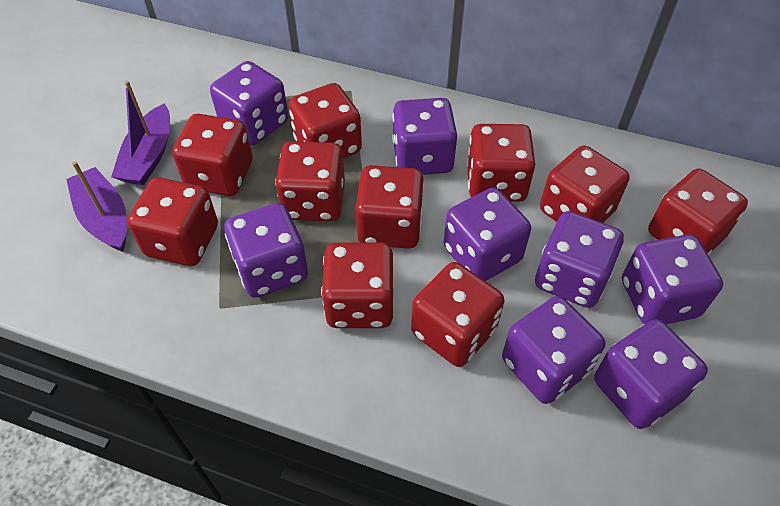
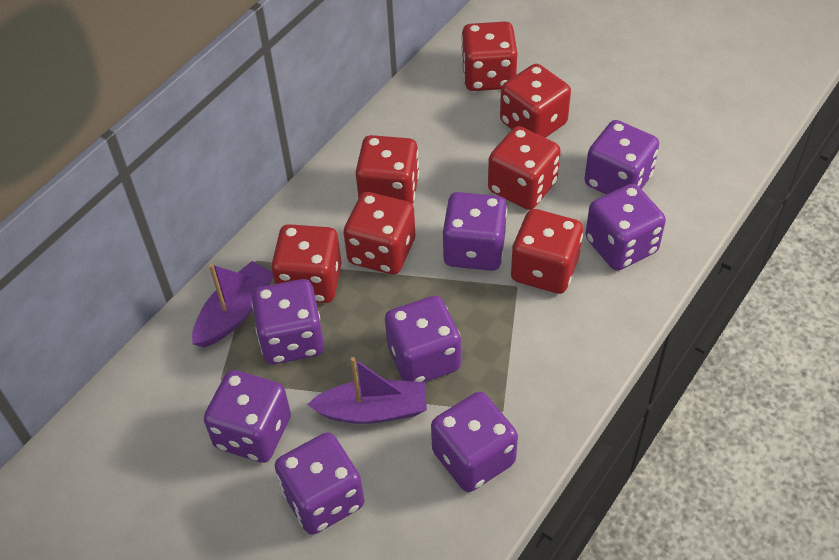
red dice: 10 -> 7

